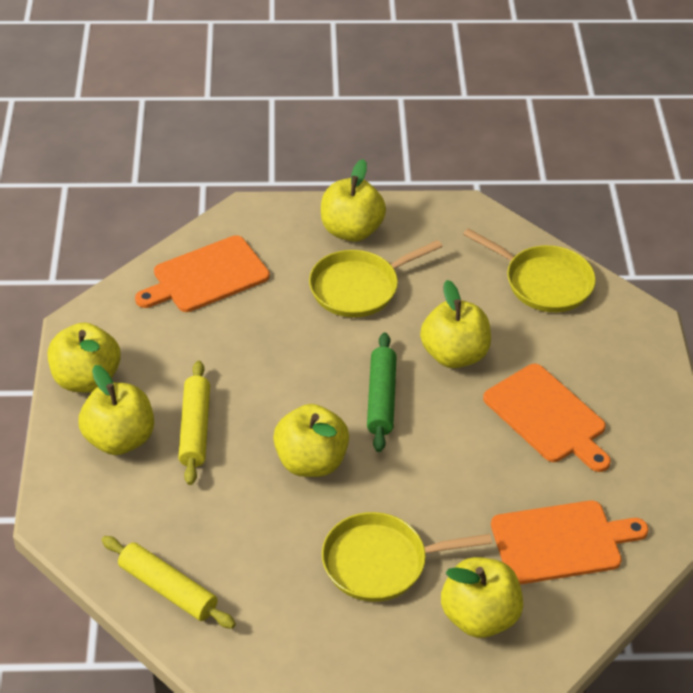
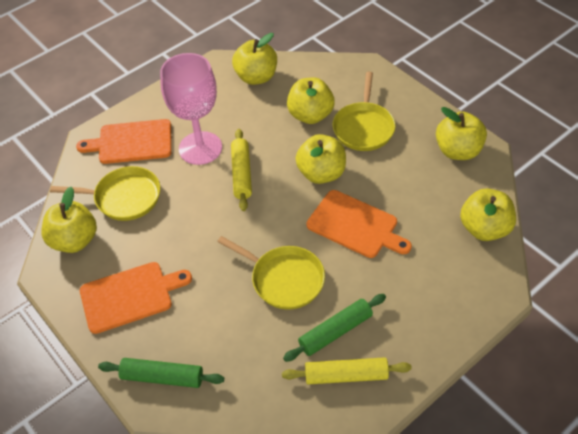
green rolling pin: 1 -> 2
pink goblet: 0 -> 1

